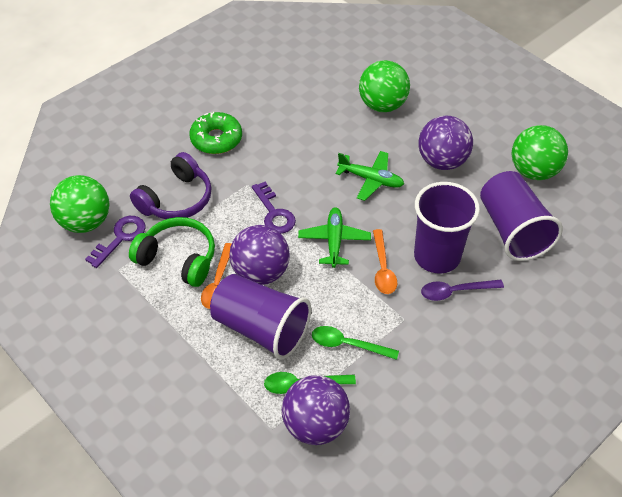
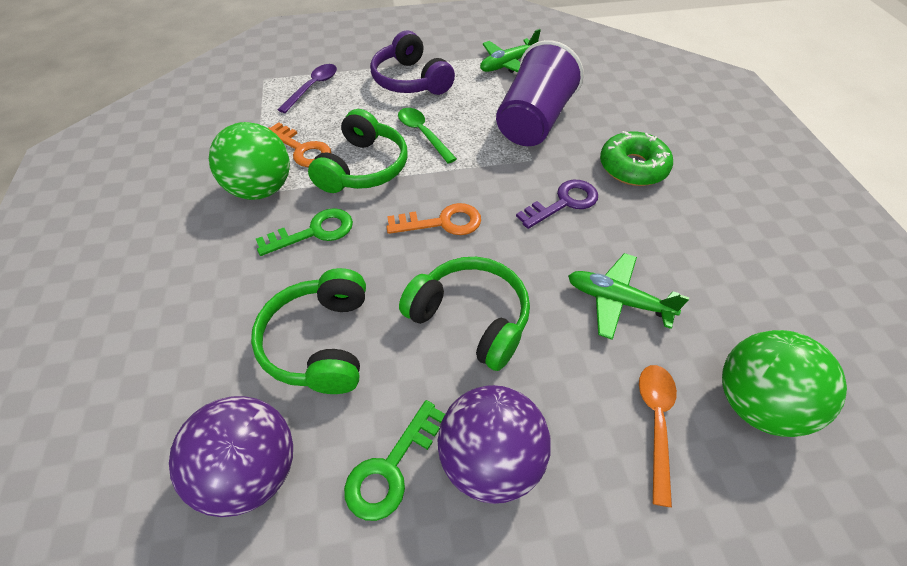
green ball: 3 -> 2
green headphones: 1 -> 3
green key: 0 -> 2
green spoon: 2 -> 1
orange key: 0 -> 2
orange spoon: 2 -> 1
purple ball: 3 -> 2
purple cup: 3 -> 1
purple key: 2 -> 1

